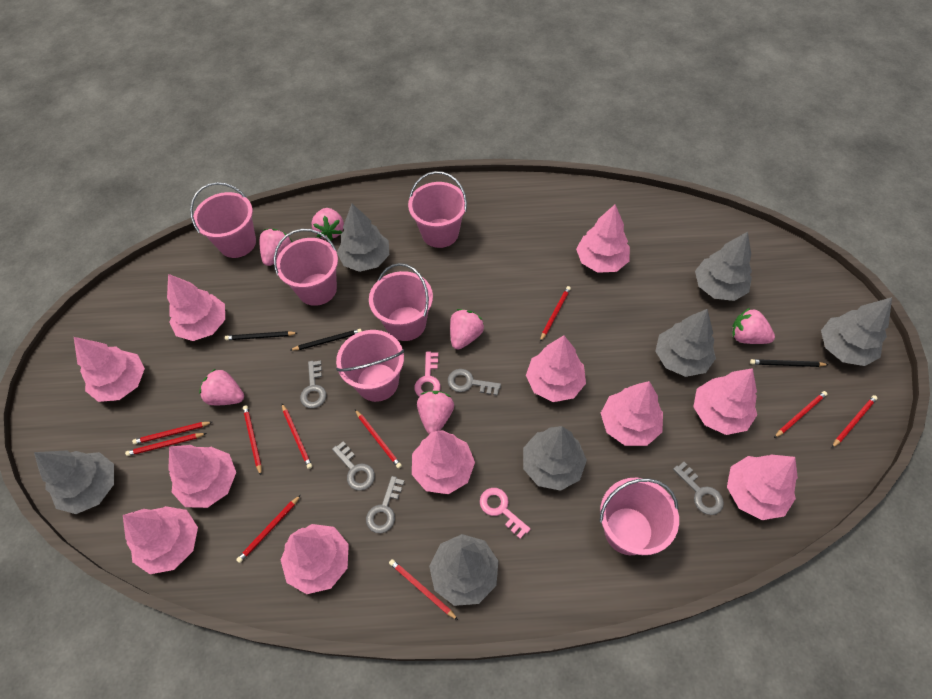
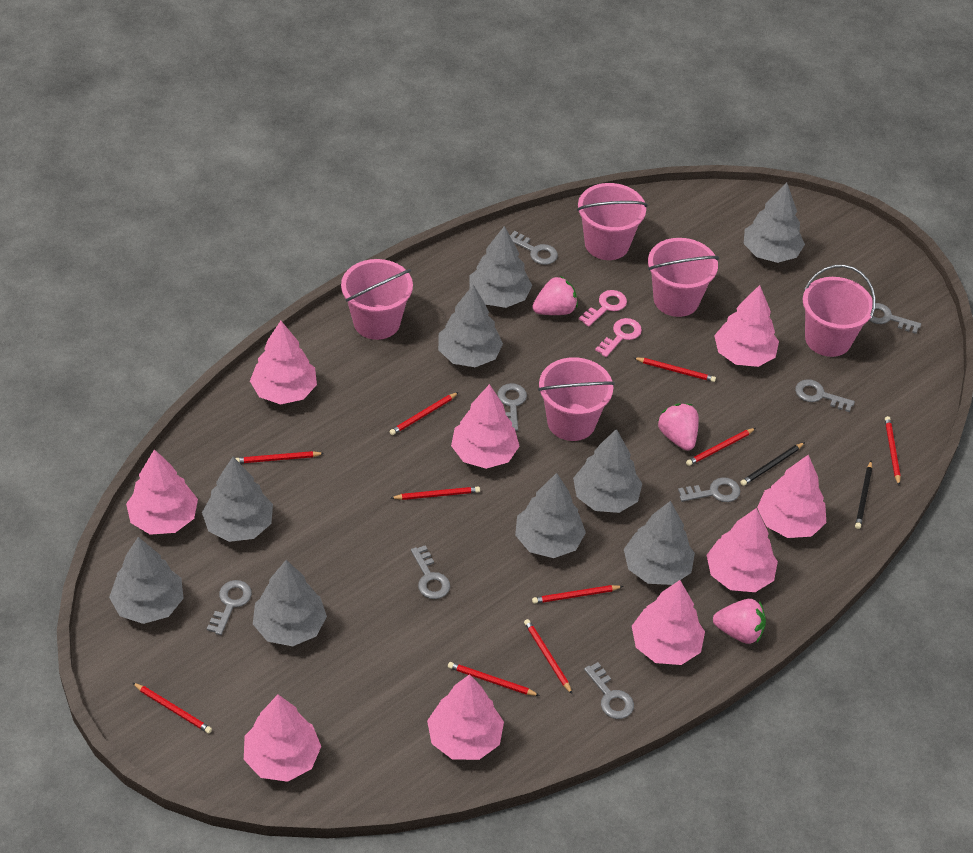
black pencil: 3 -> 2
grey key: 5 -> 8
grey tree: 7 -> 9
pink bucket: 6 -> 5
pink strawberry: 6 -> 3
pink tree: 11 -> 9

